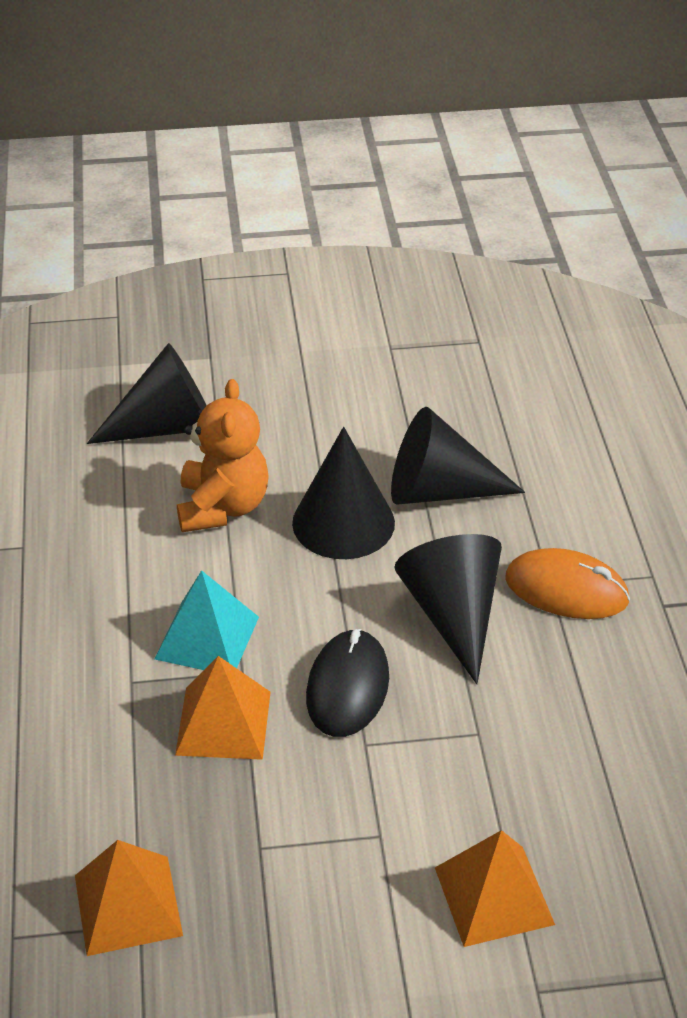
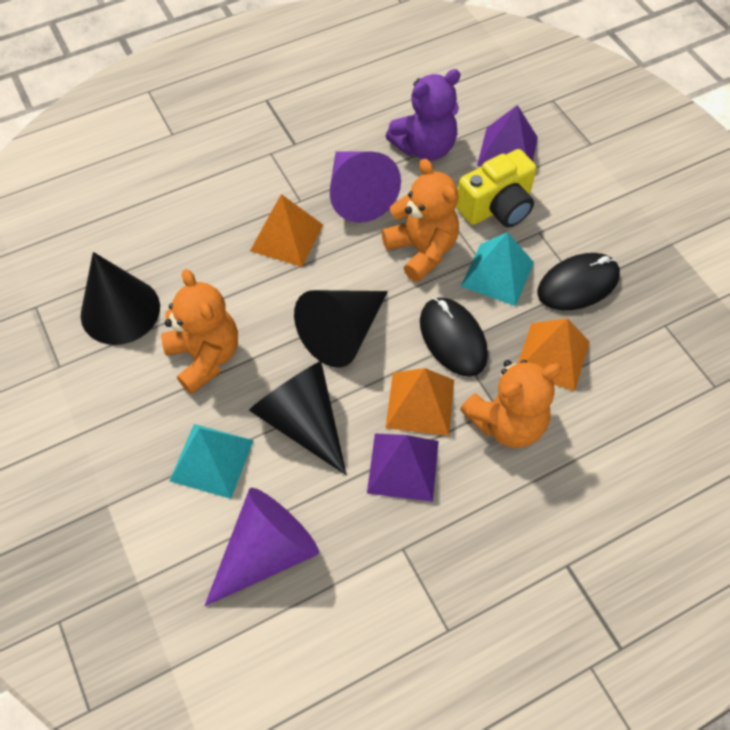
black cone: 4 -> 3
black mouse: 1 -> 2
orange mouse: 1 -> 0
orange teddy bear: 1 -> 3
purple cone: 0 -> 2
purple pyramid: 0 -> 2
purple teddy bear: 0 -> 1
turquoise pyramid: 1 -> 2
yellow camera: 0 -> 1

